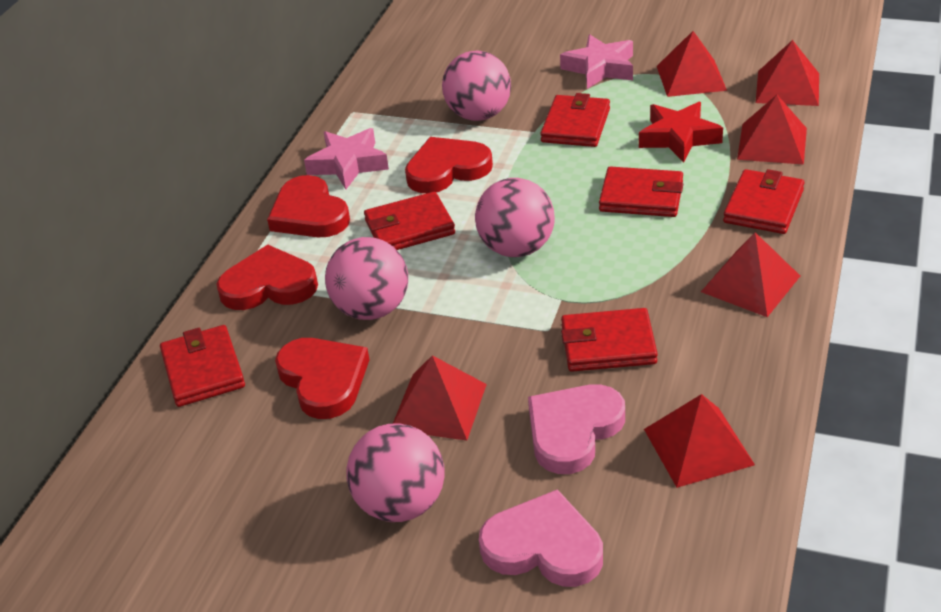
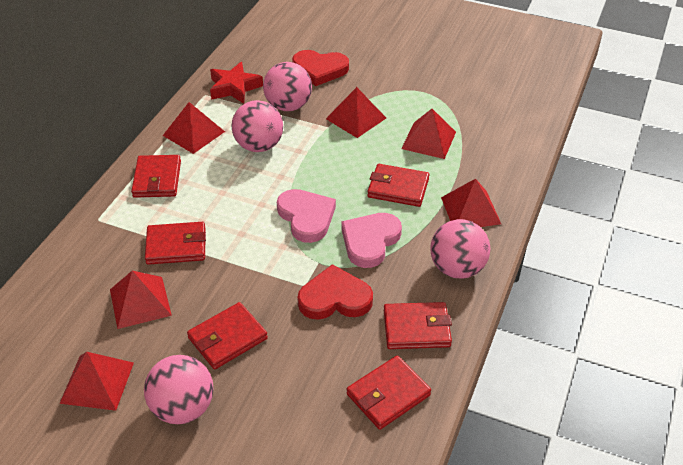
pink star: 2 -> 0
red heart: 4 -> 2

